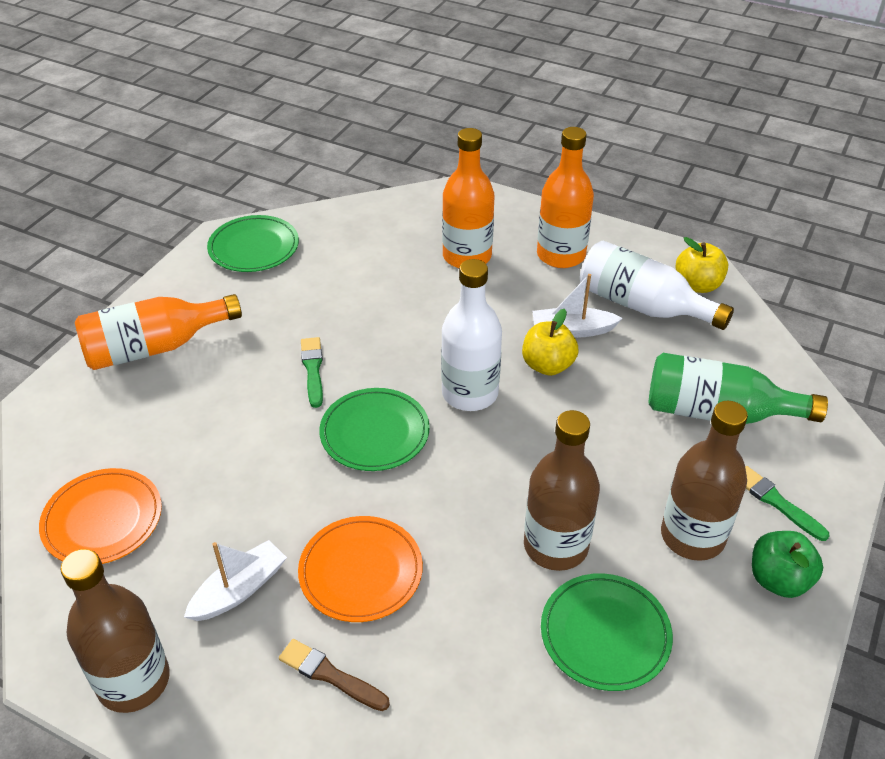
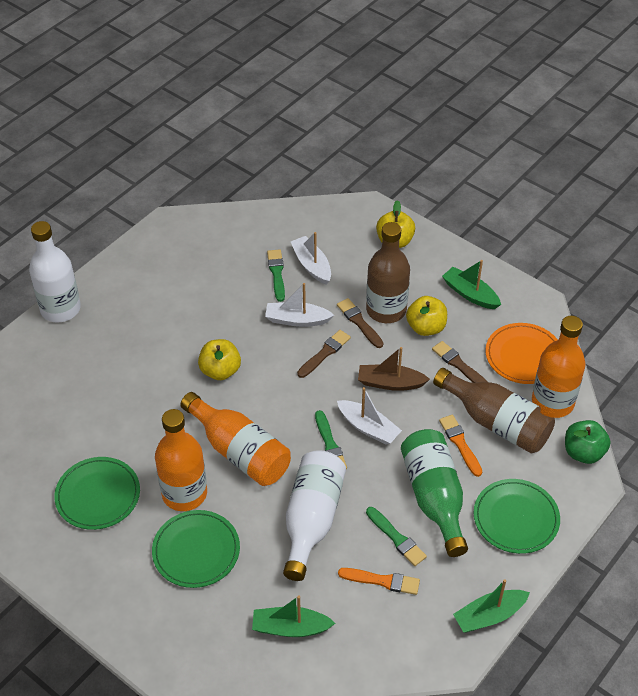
brown boat: 0 -> 1
brown bottle: 3 -> 2
brown brush: 1 -> 3
green boat: 0 -> 3
green brush: 2 -> 3
orange brush: 0 -> 2
orange plate: 2 -> 1
white boat: 2 -> 3
yellow apple: 2 -> 3

